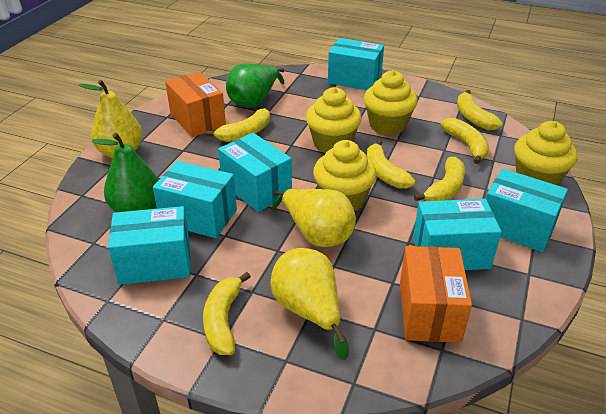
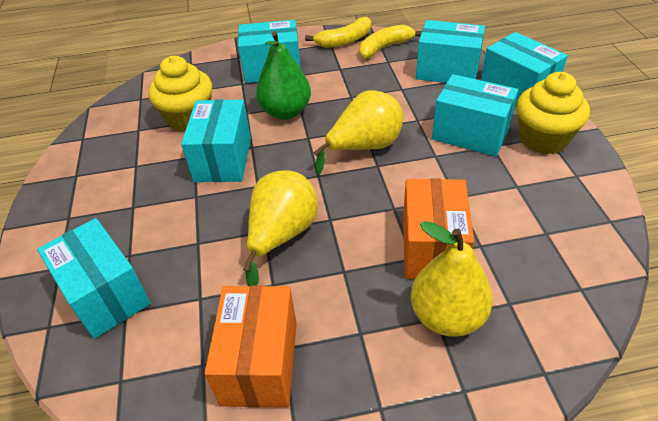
green pear: 2 -> 1
yellow banana: 6 -> 2
yellow cupcake: 4 -> 2

